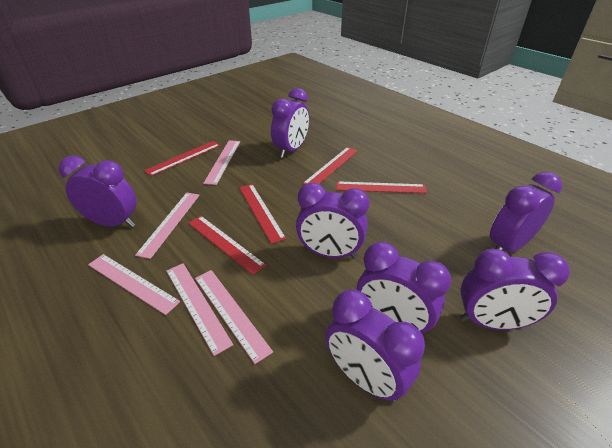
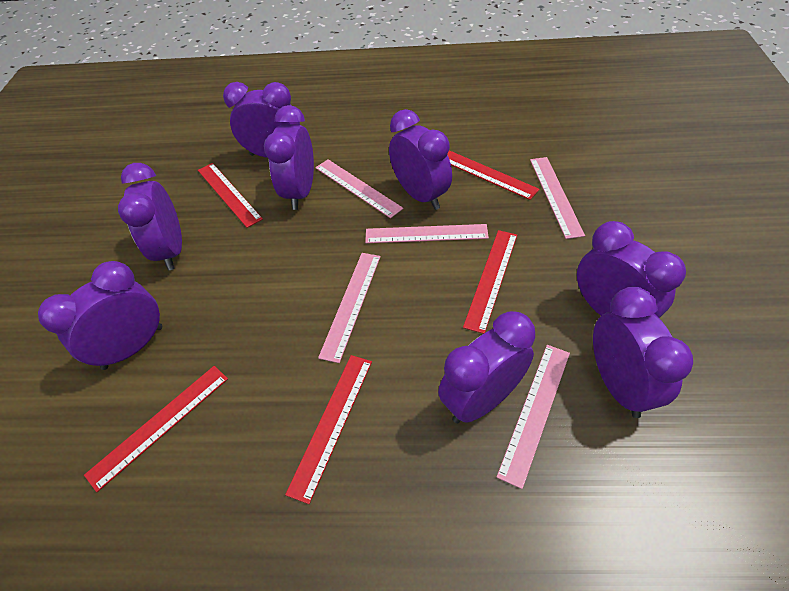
purple clock: 7 -> 8

